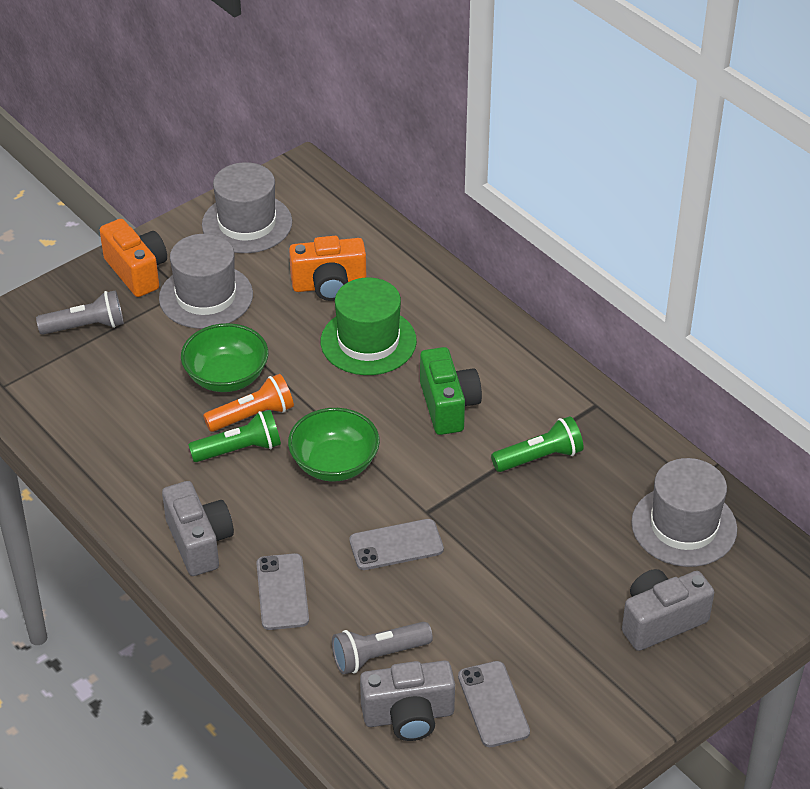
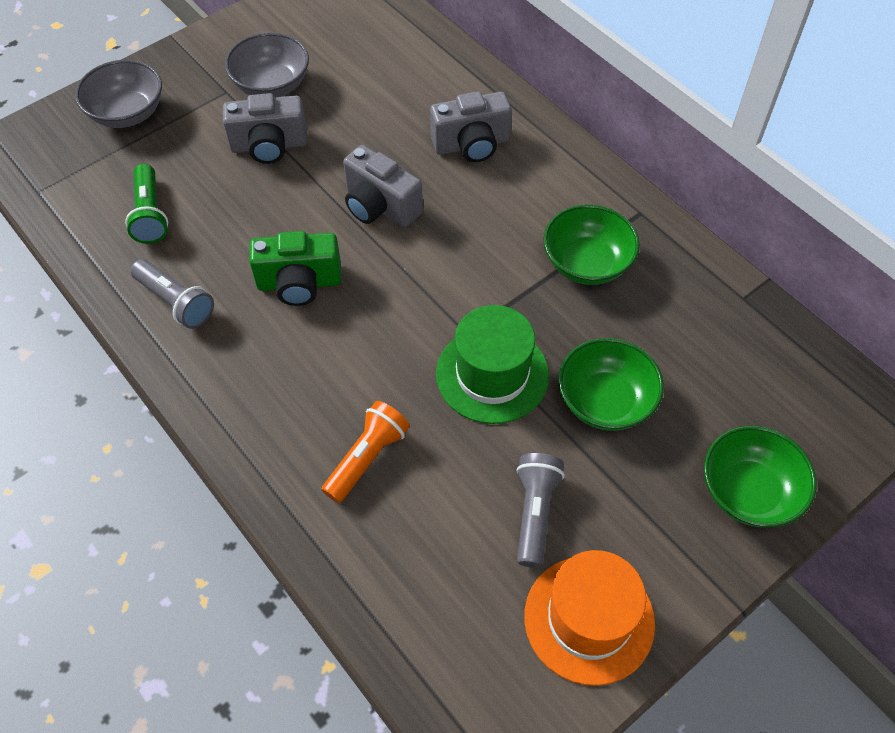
green bowl: 2 -> 3
green flashlight: 2 -> 1
grey bowl: 0 -> 2
grey hat: 3 -> 0
grey phone: 3 -> 0
orange camera: 2 -> 0
orange hat: 0 -> 1

